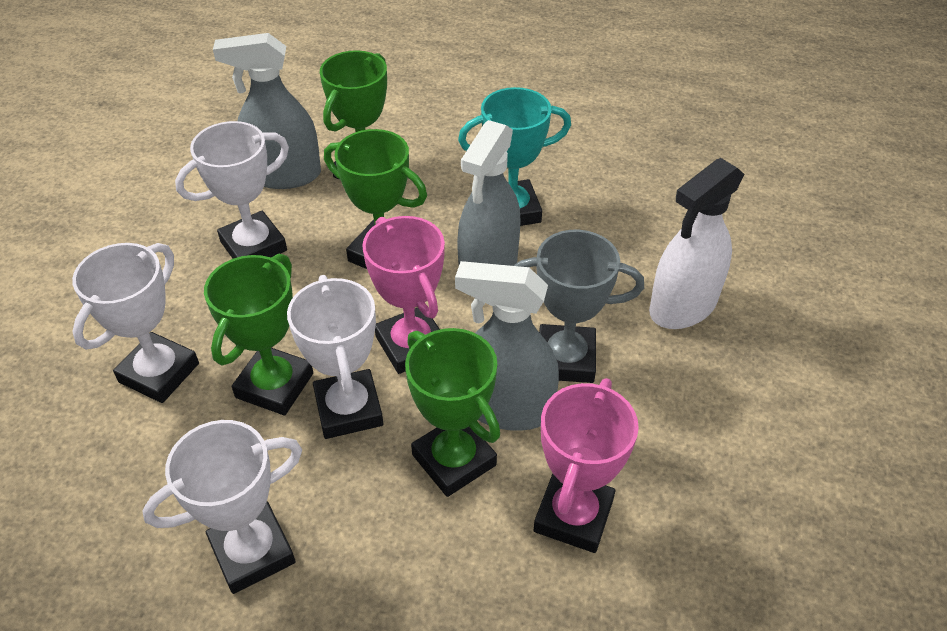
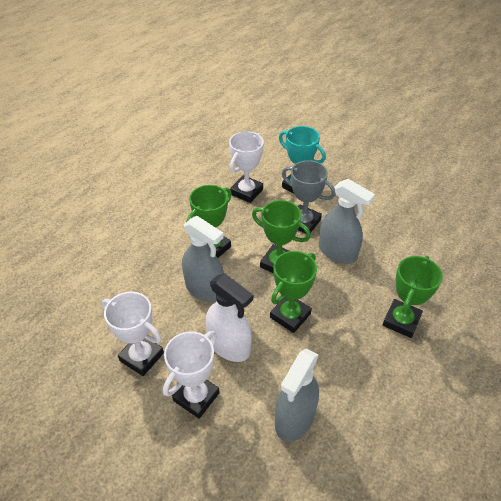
pink trophy: 2 -> 0
white trophy: 4 -> 3

